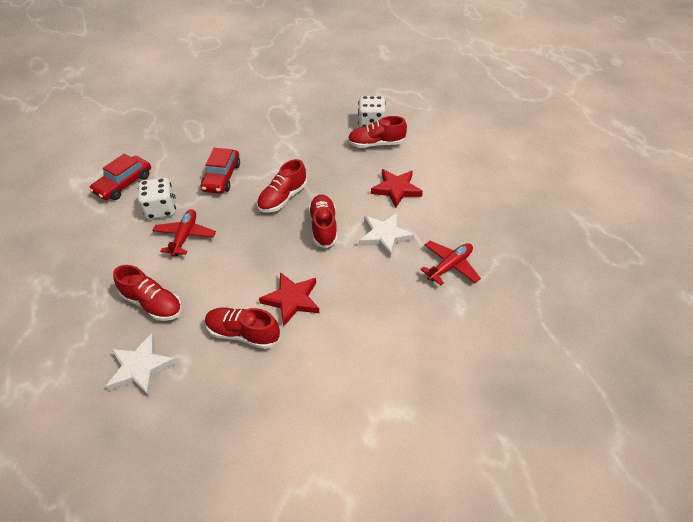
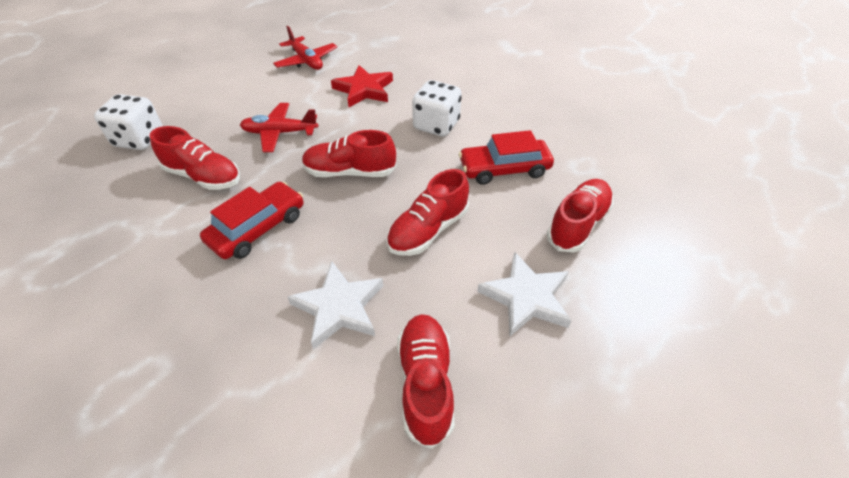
red star: 2 -> 1

